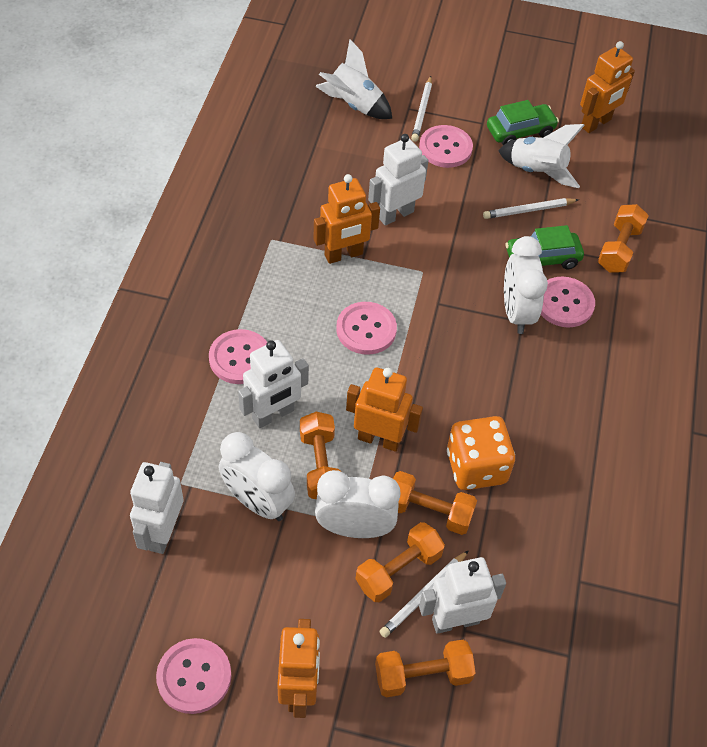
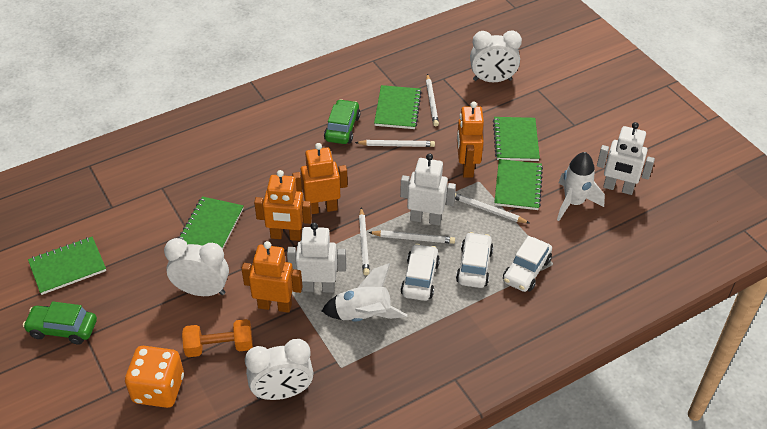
green notebook: 0 -> 5
orange dumbbell: 5 -> 1
pink button: 5 -> 0
white car: 0 -> 3
white pencil: 3 -> 5
white robot: 4 -> 3

